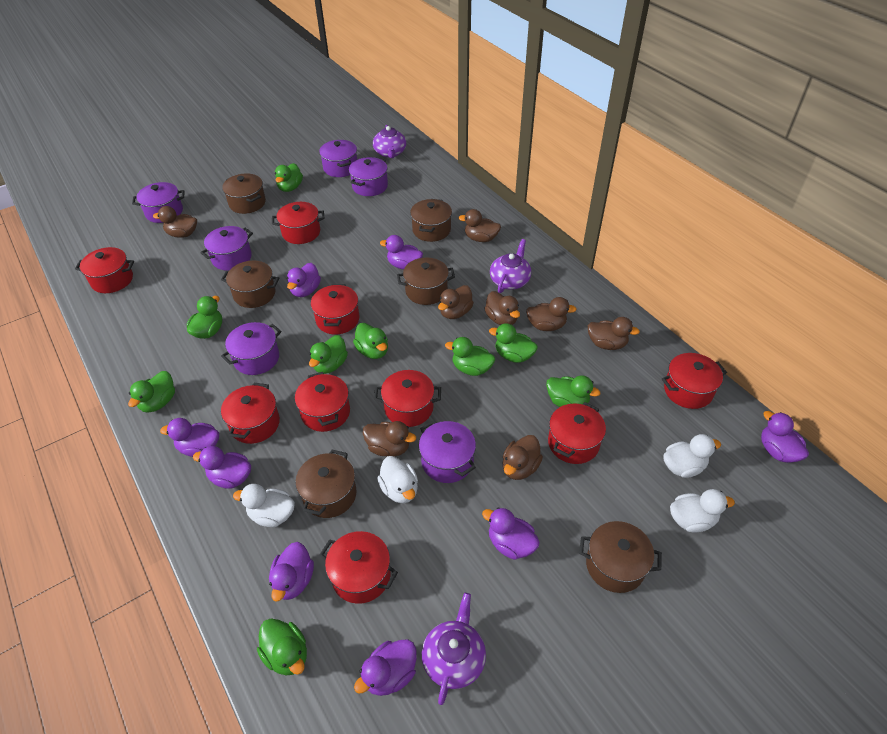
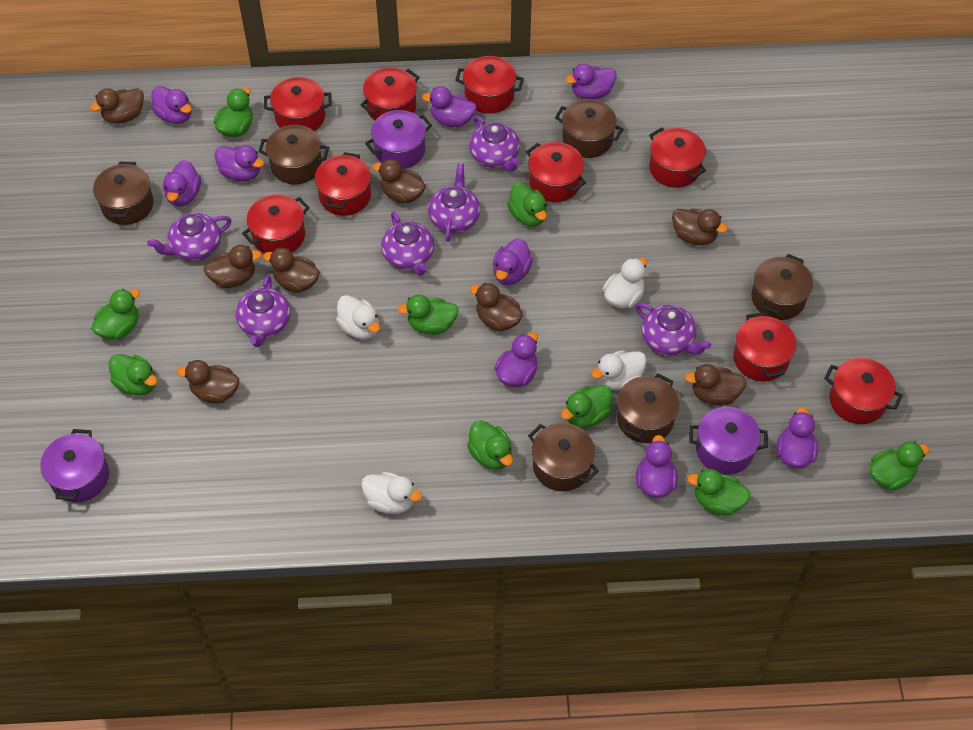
purple duck: 8 -> 9
purple pot: 6 -> 3
purple teapot: 3 -> 6

